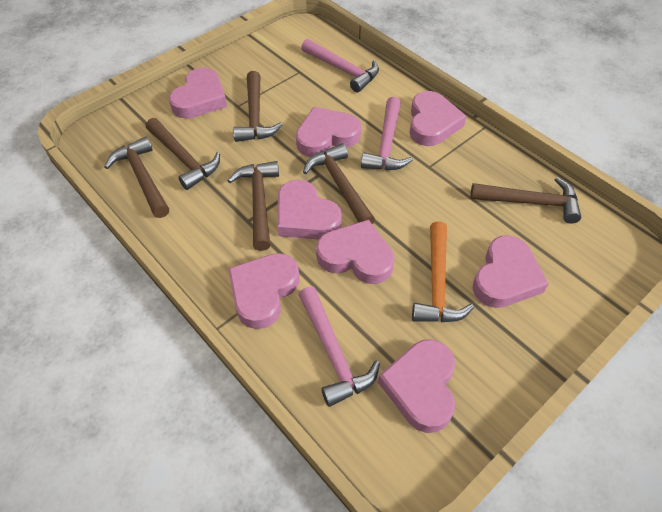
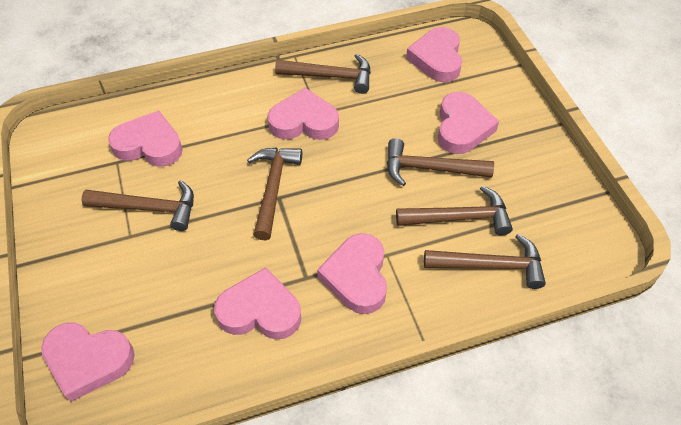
orange hammer: 1 -> 0
pink hammer: 3 -> 0
pink heart: 8 -> 7

